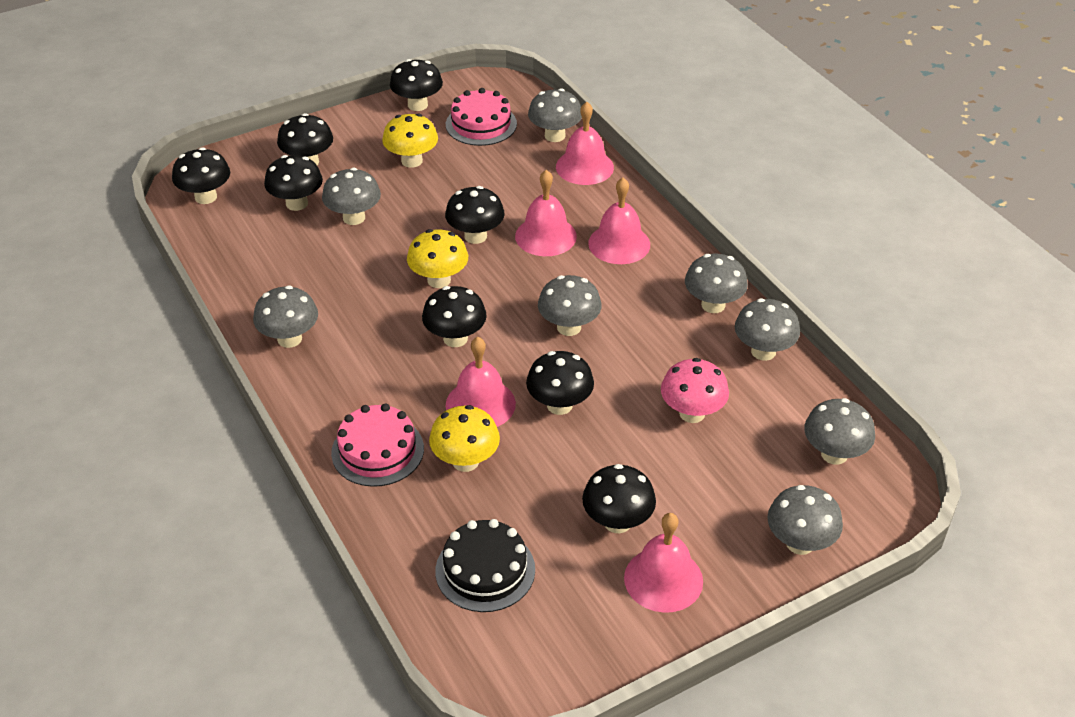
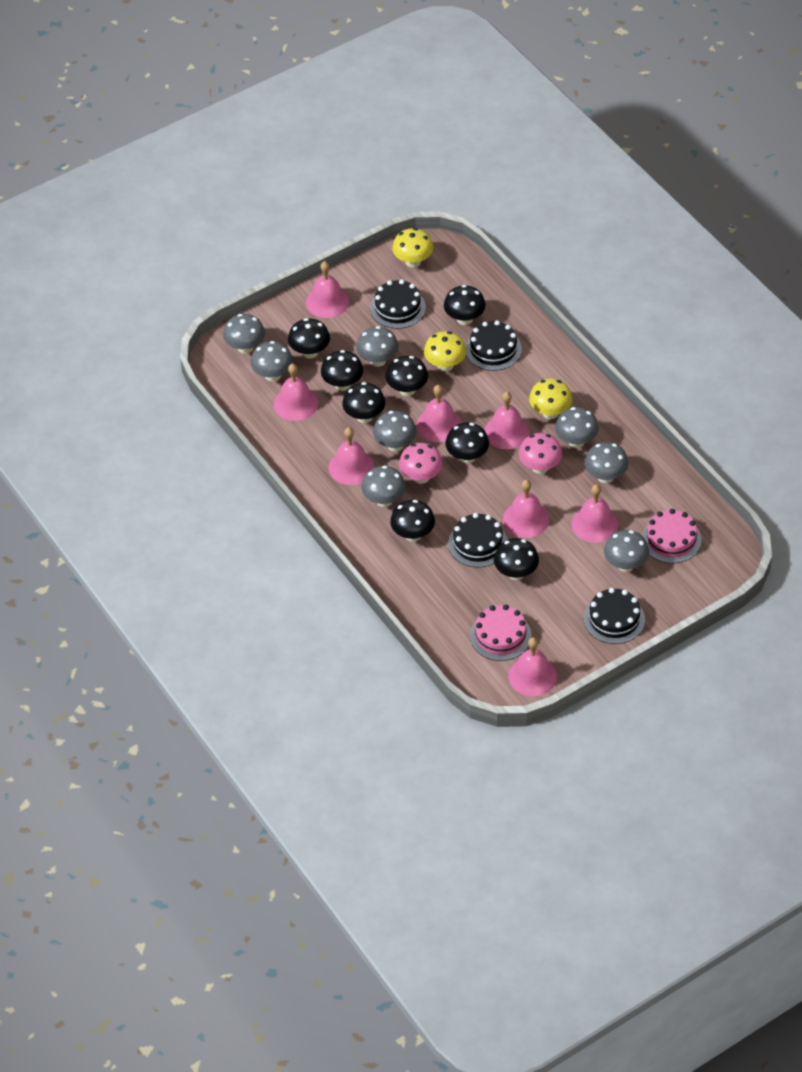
black cake: 1 -> 4
pink bell: 5 -> 8
pink mushroom: 1 -> 2

